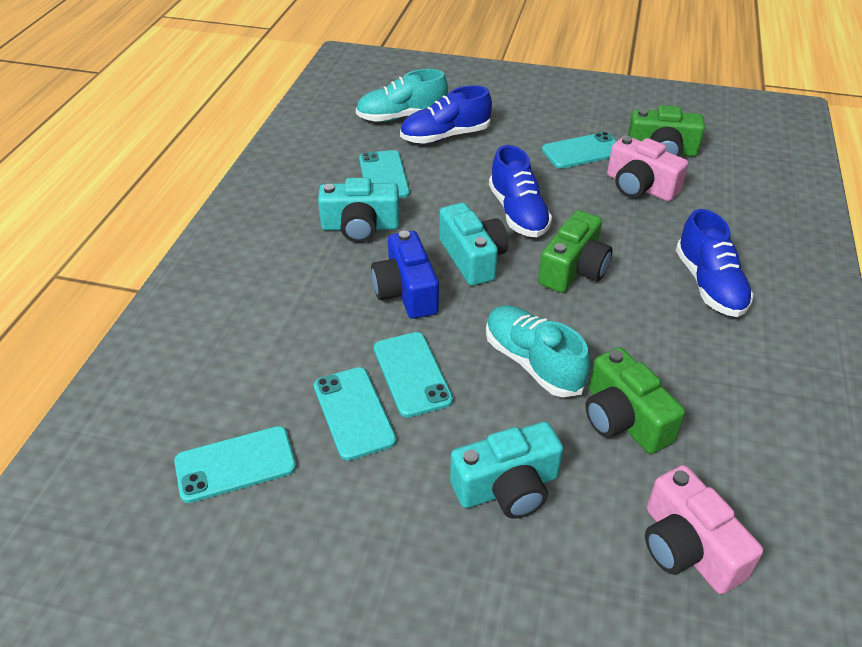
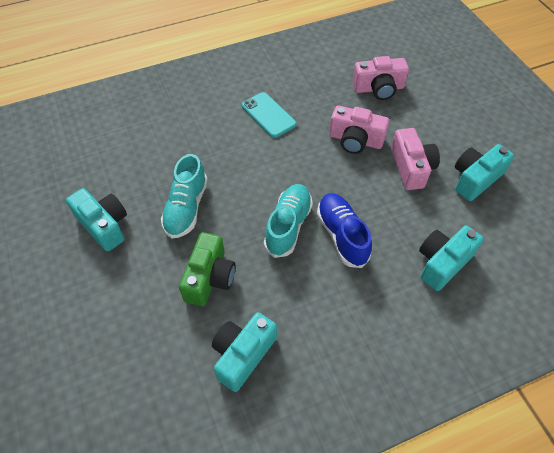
blue camera: 1 -> 0
blue shoe: 3 -> 1
green camera: 3 -> 1
pink camera: 2 -> 3
turquoise camera: 3 -> 4
turquoise phone: 5 -> 1

